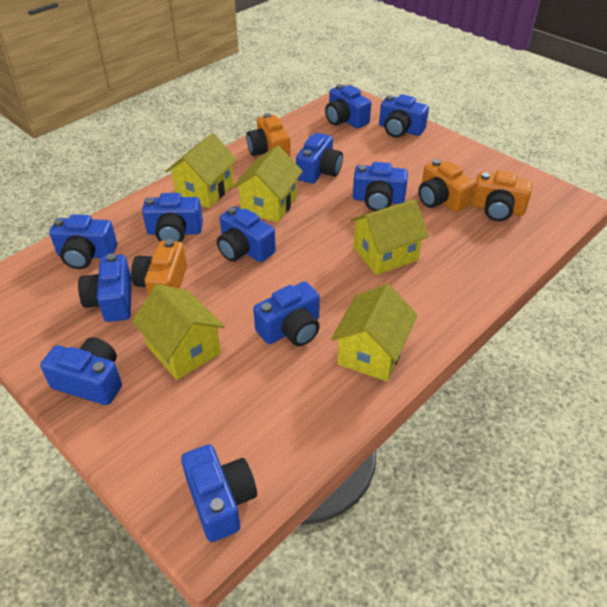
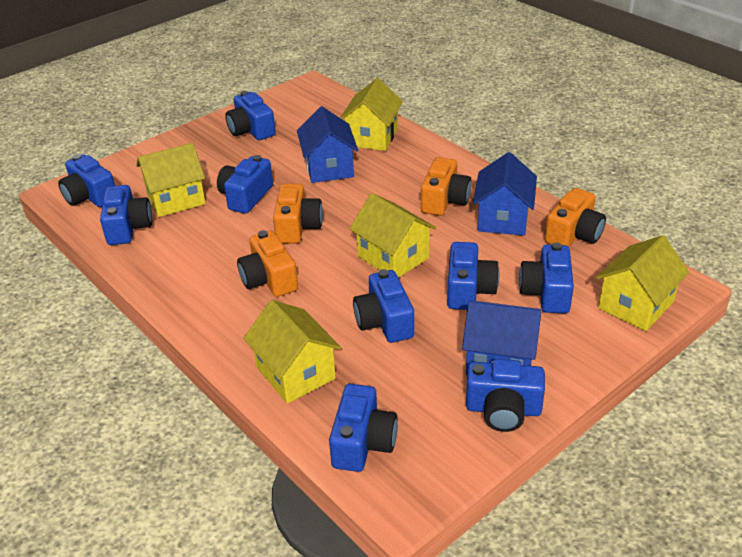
blue camera: 11 -> 9
blue house: 0 -> 3

